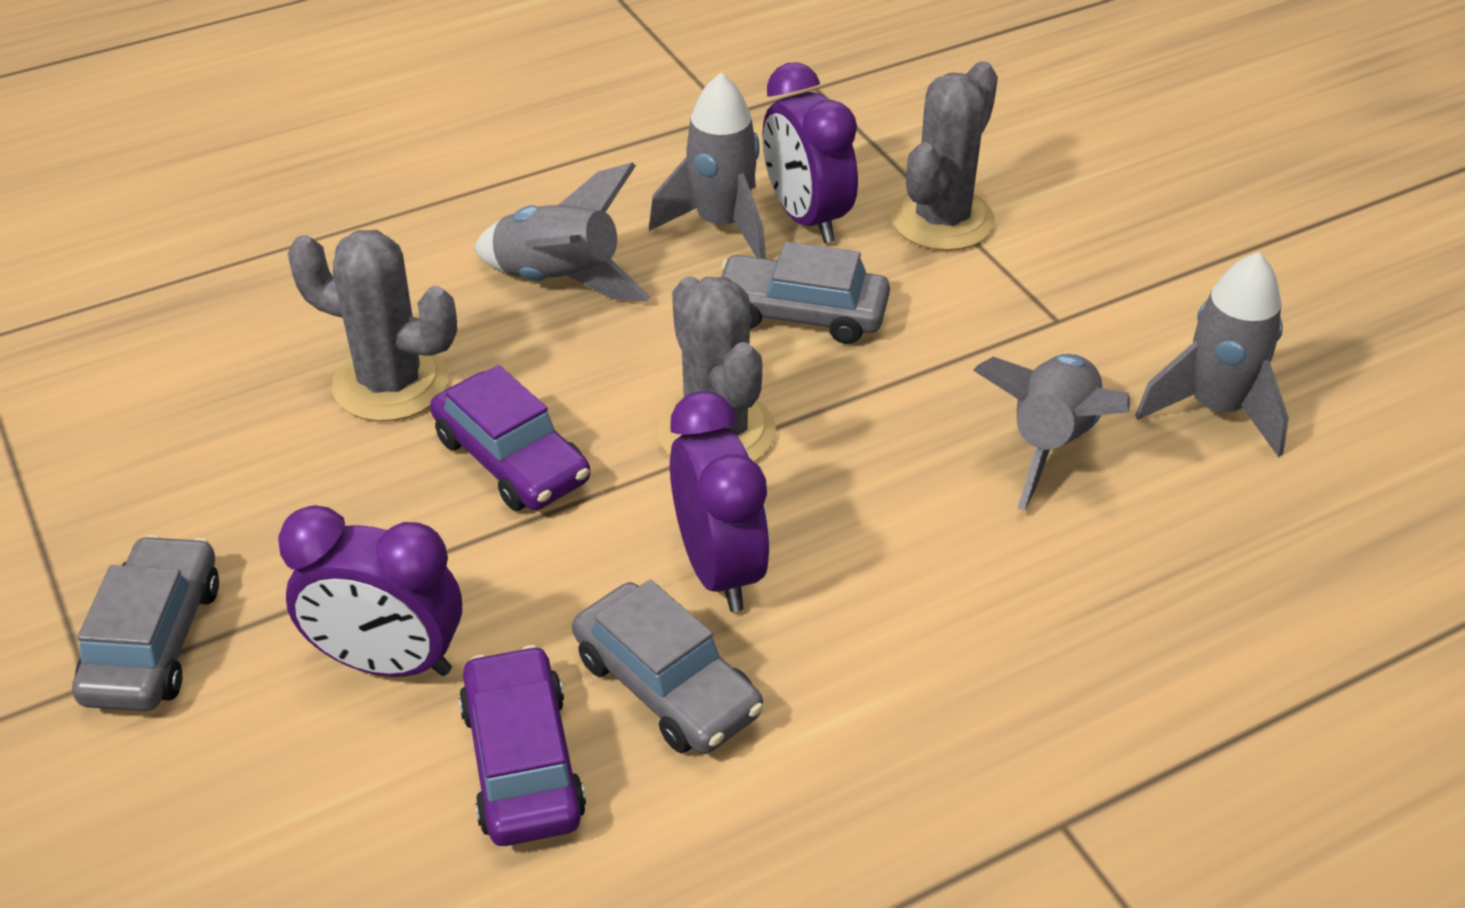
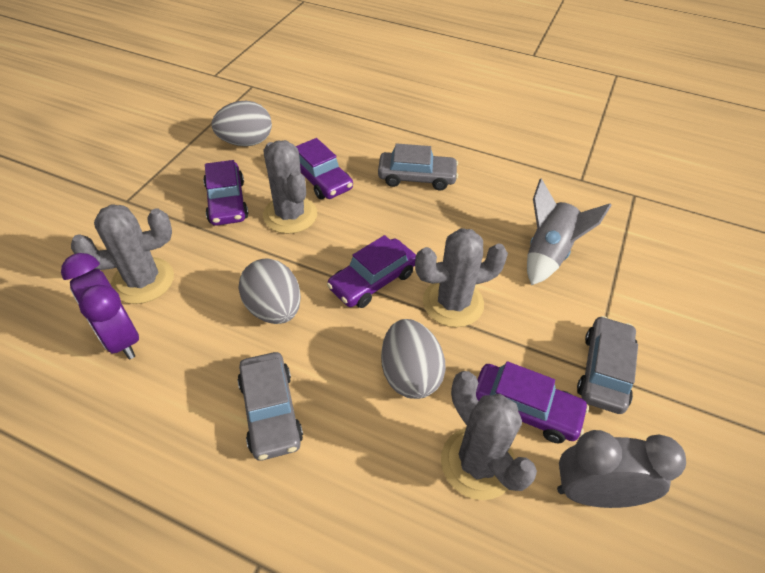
grey cactus: 3 -> 4
grey clock: 0 -> 1
grey egg: 0 -> 3
grey rocket: 4 -> 1
purple car: 2 -> 4
purple clock: 3 -> 1

